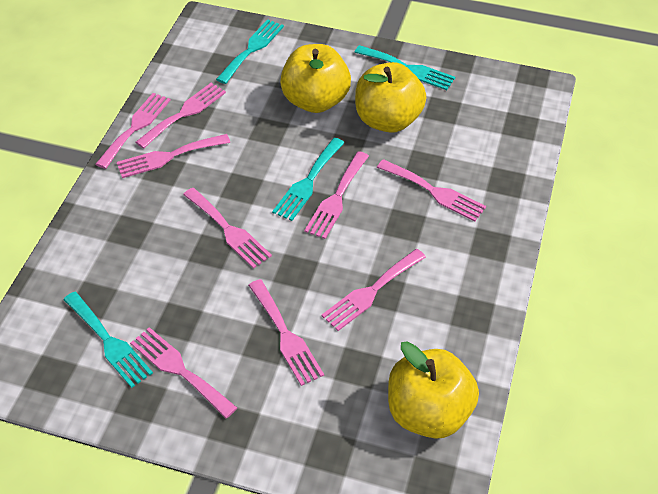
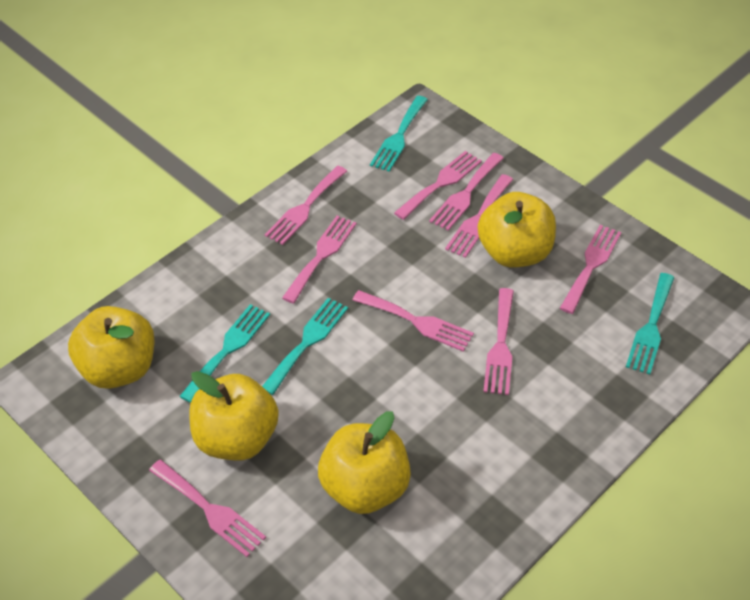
yellow apple: 3 -> 4

